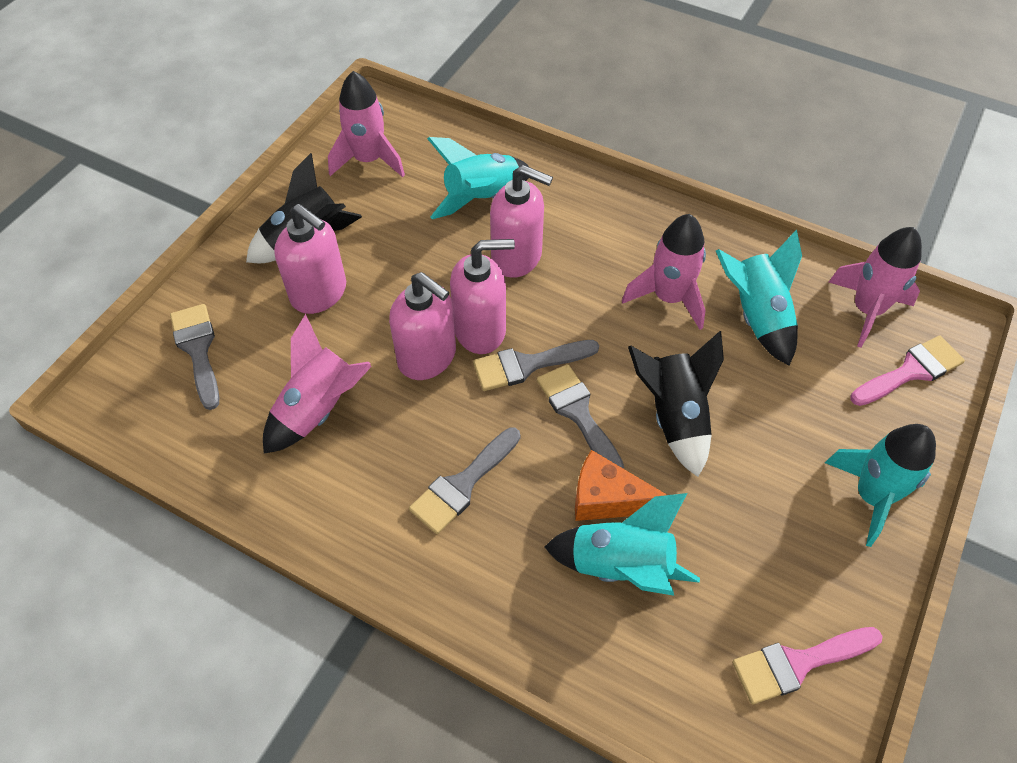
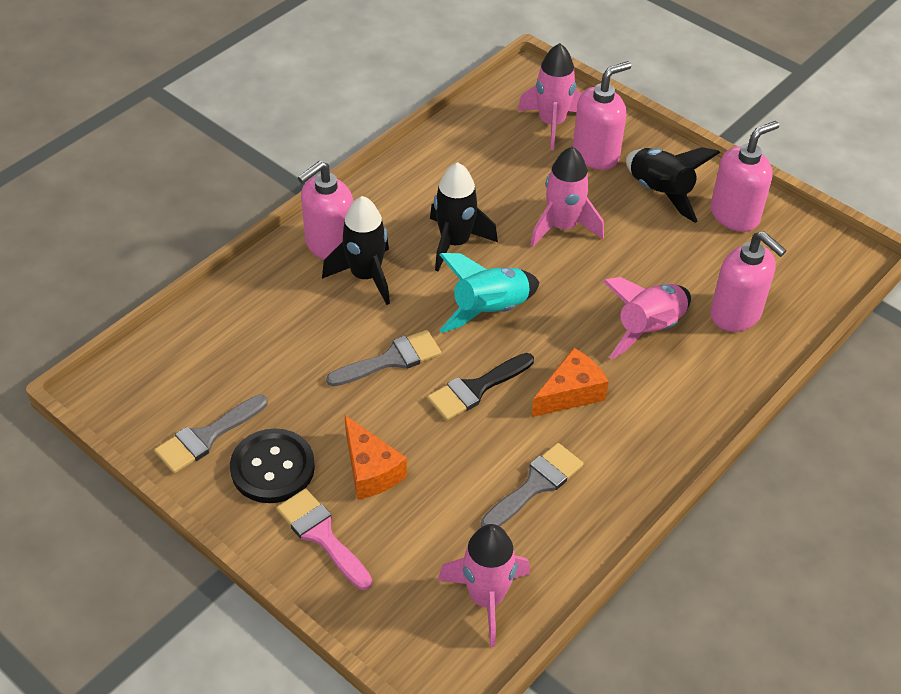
black brush: 0 -> 1
black button: 0 -> 1
black rocket: 2 -> 3
grey brush: 4 -> 3
orange cheese: 1 -> 2
pink brush: 2 -> 1
turquoise rocket: 4 -> 1

